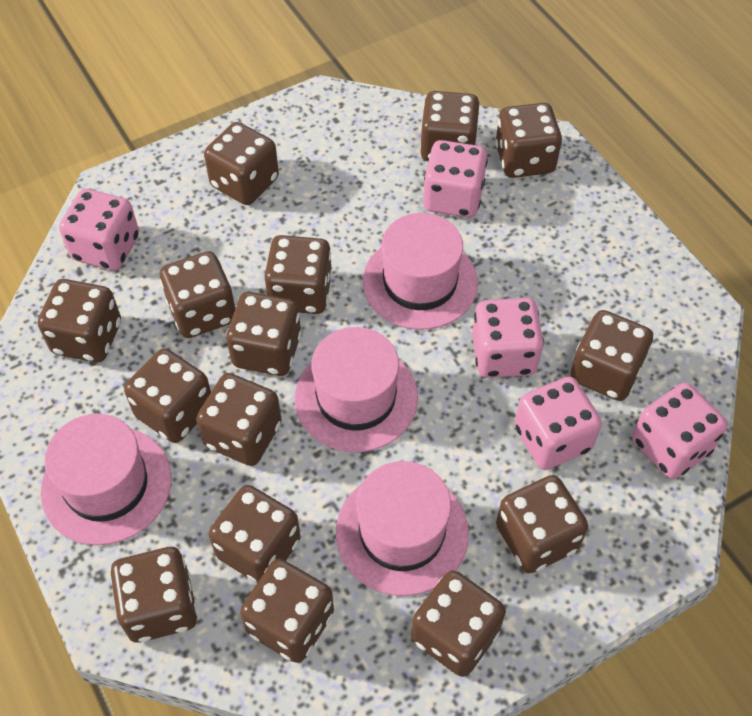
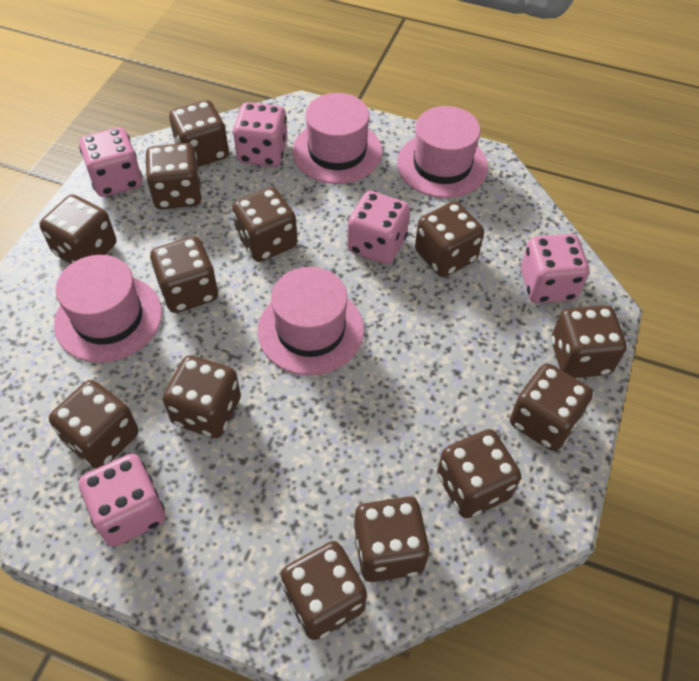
brown dice: 15 -> 13

